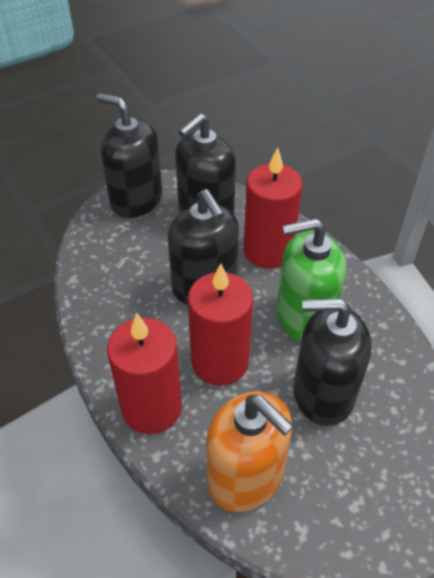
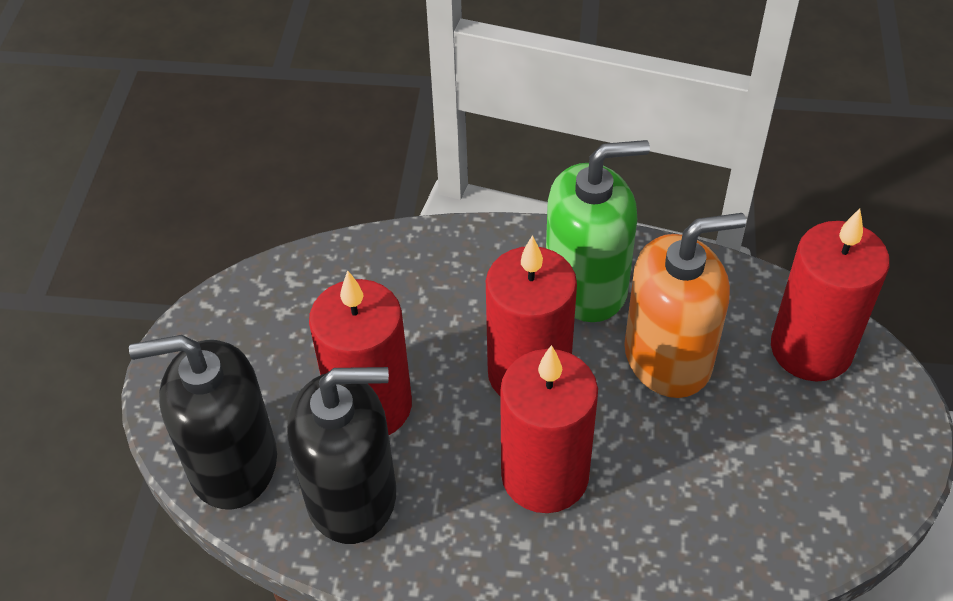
black soap dispenser: 4 -> 2
red candle: 3 -> 4

